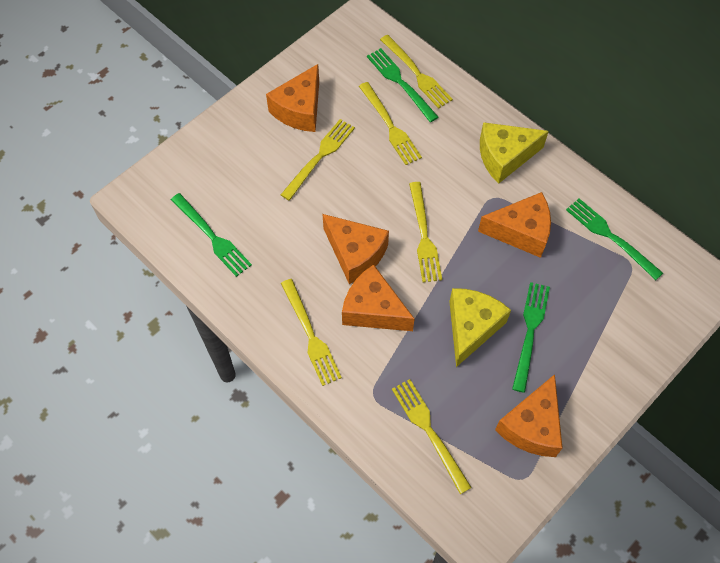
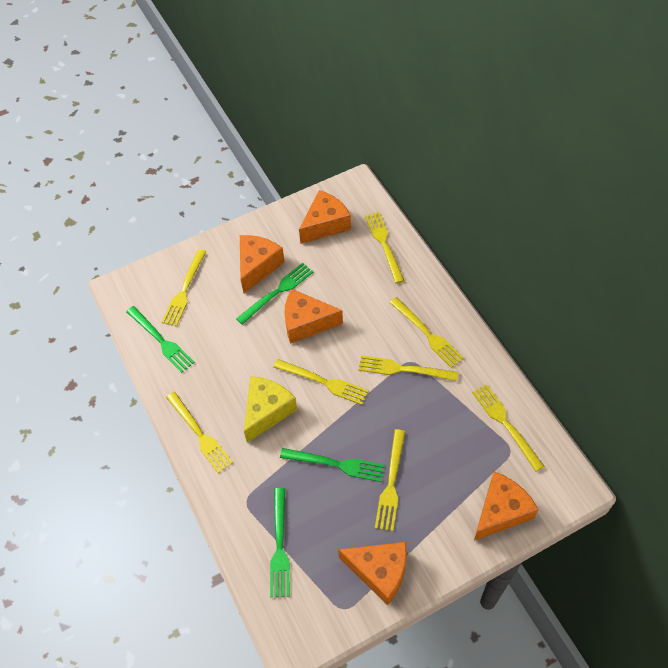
yellow cheese: 2 -> 1
yellow fork: 6 -> 8

